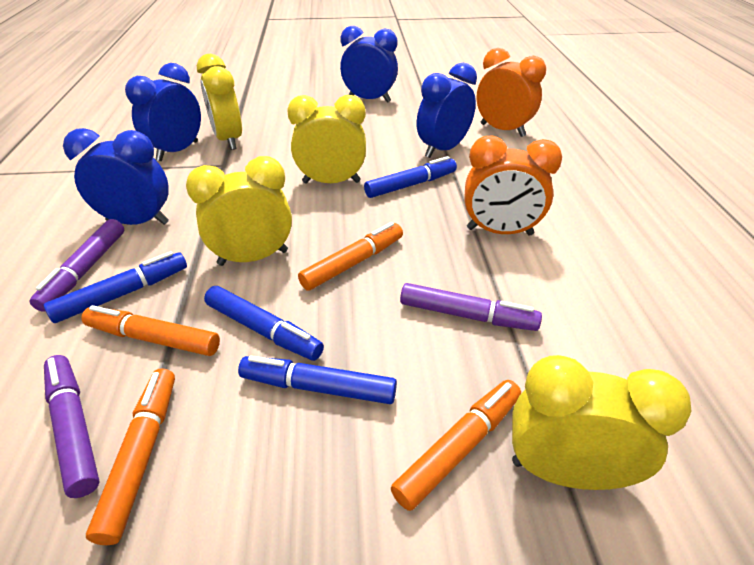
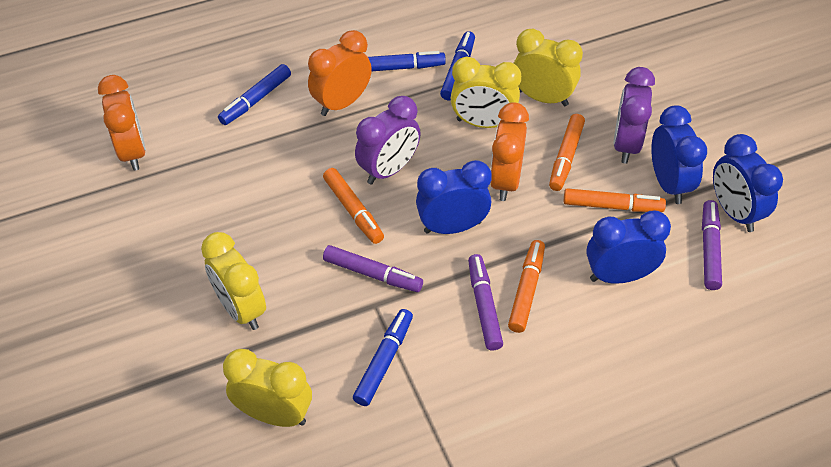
orange clock: 2 -> 3
purple clock: 0 -> 2

